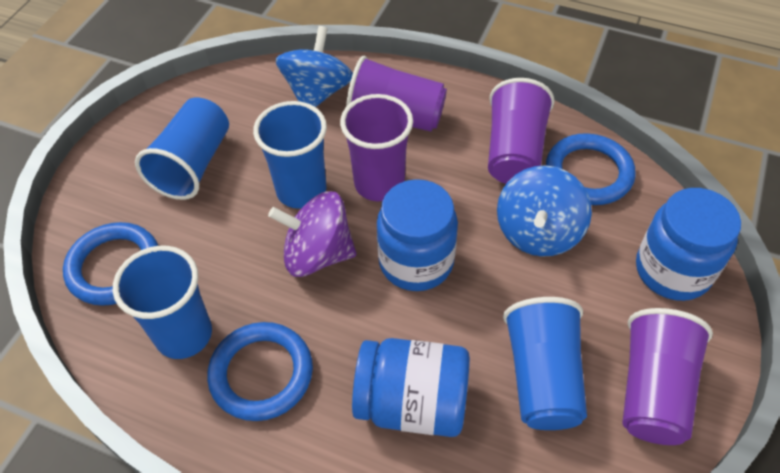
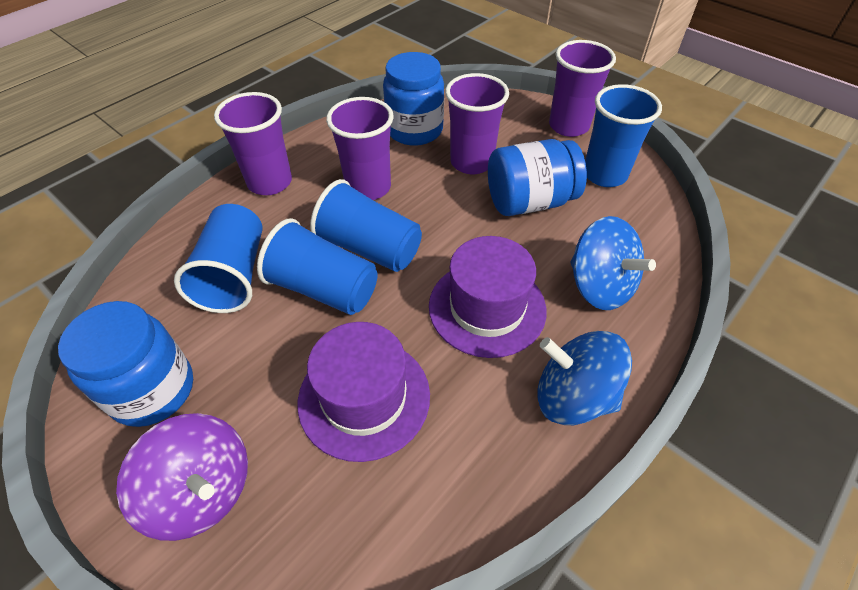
blue ring: 3 -> 0
purple hat: 0 -> 2

